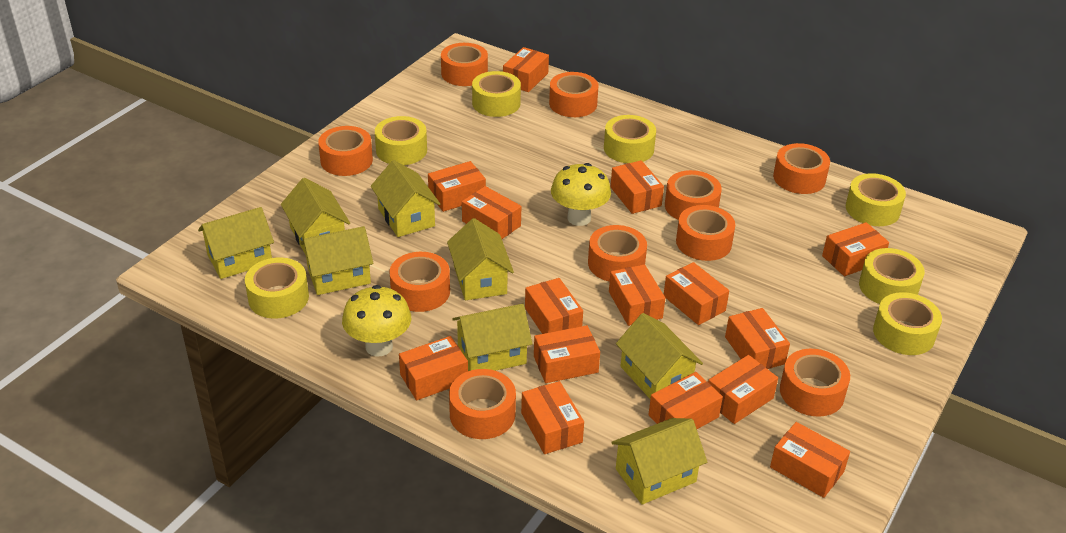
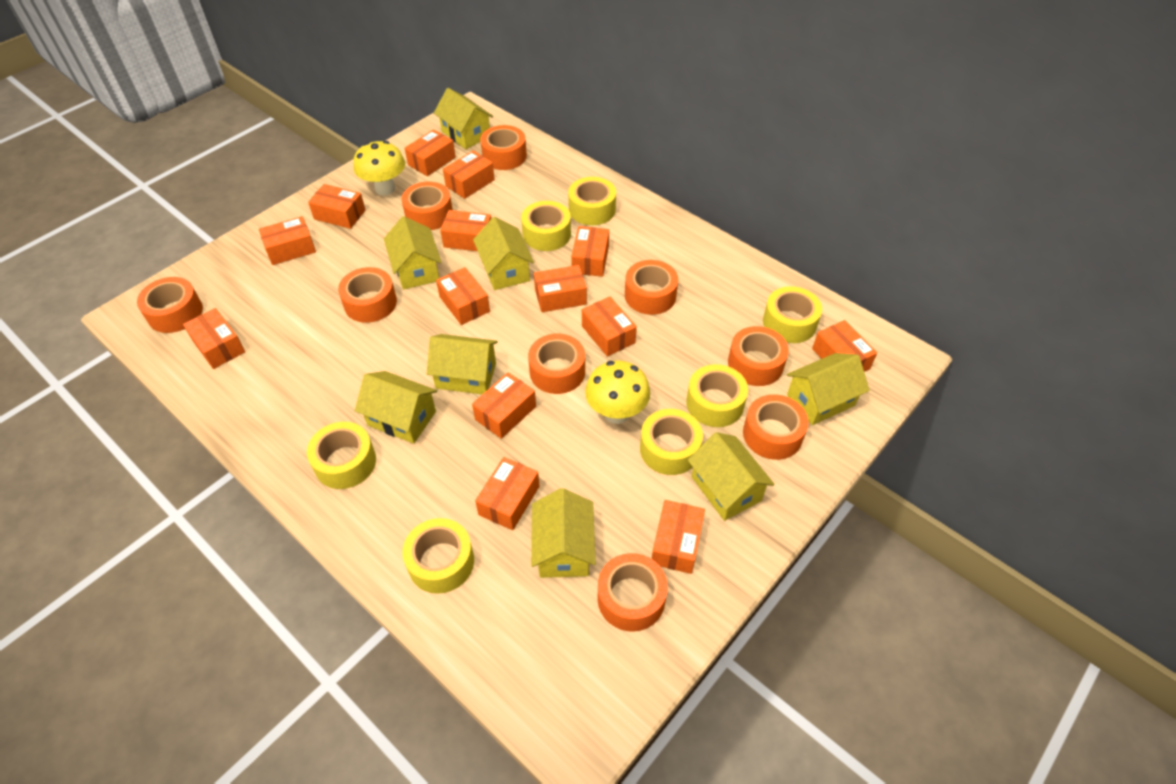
orange box: 15 -> 14
orange tape: 10 -> 9

